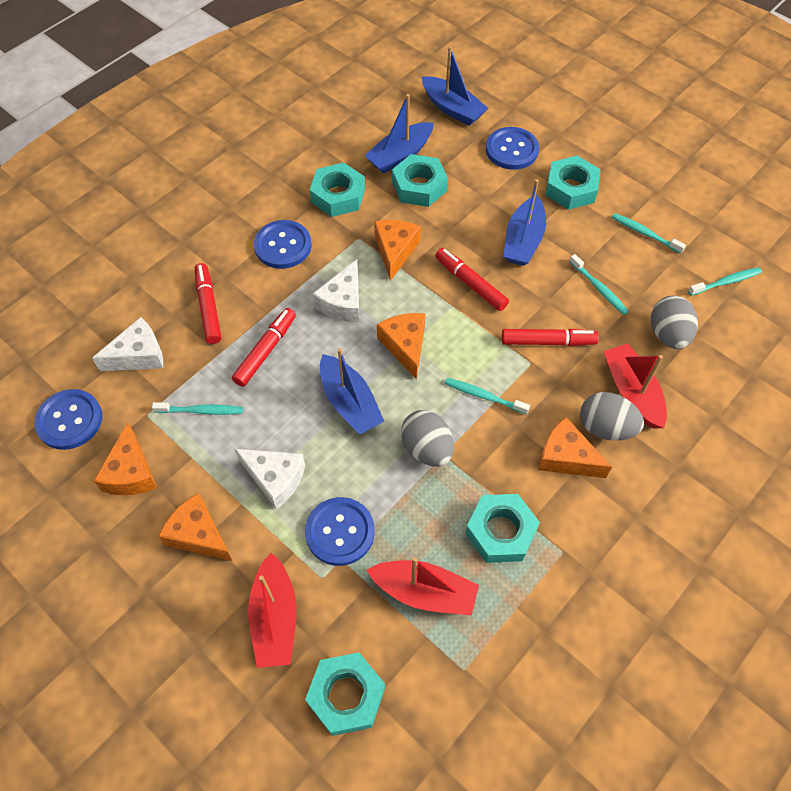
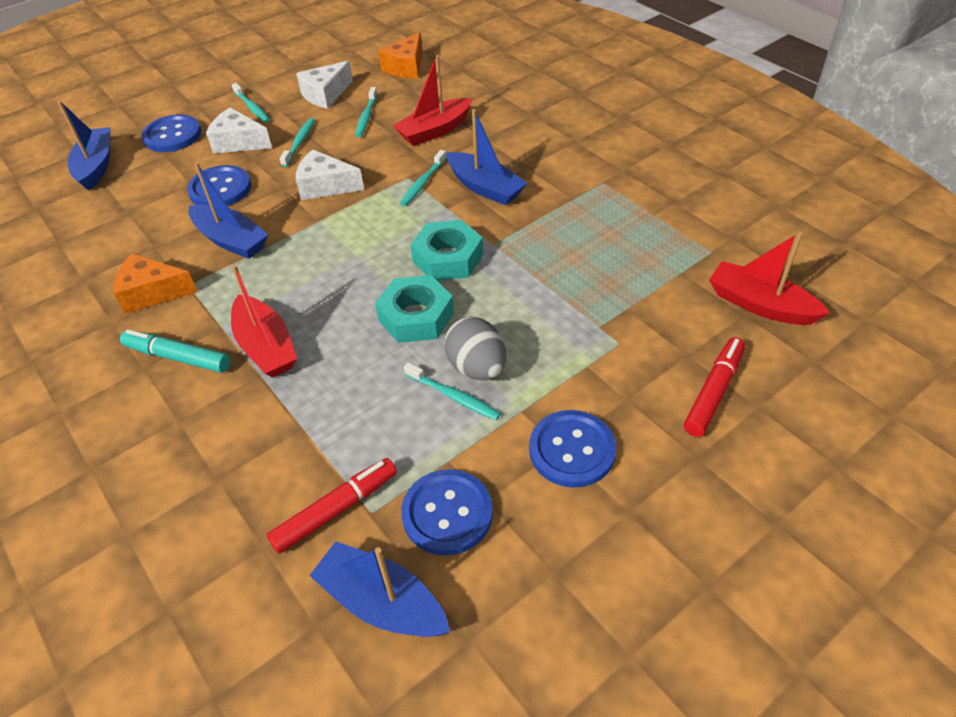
grey egg: 3 -> 1
orange cheese: 5 -> 2
red marker: 4 -> 2
turquoise marker: 0 -> 1
turquoise nut: 5 -> 2

